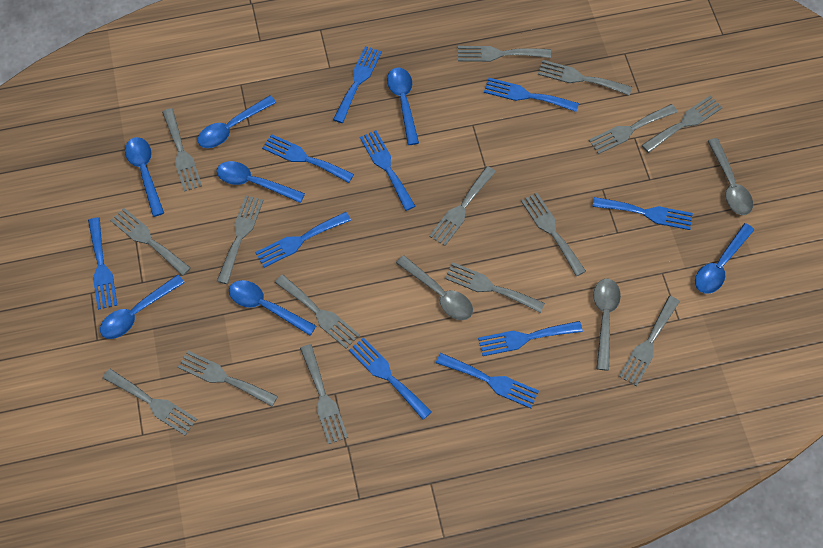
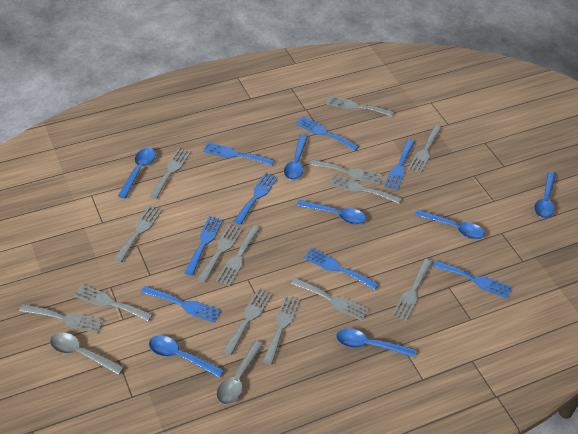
blue fork: 10 -> 8
grey fork: 15 -> 14
grey spoon: 3 -> 2

